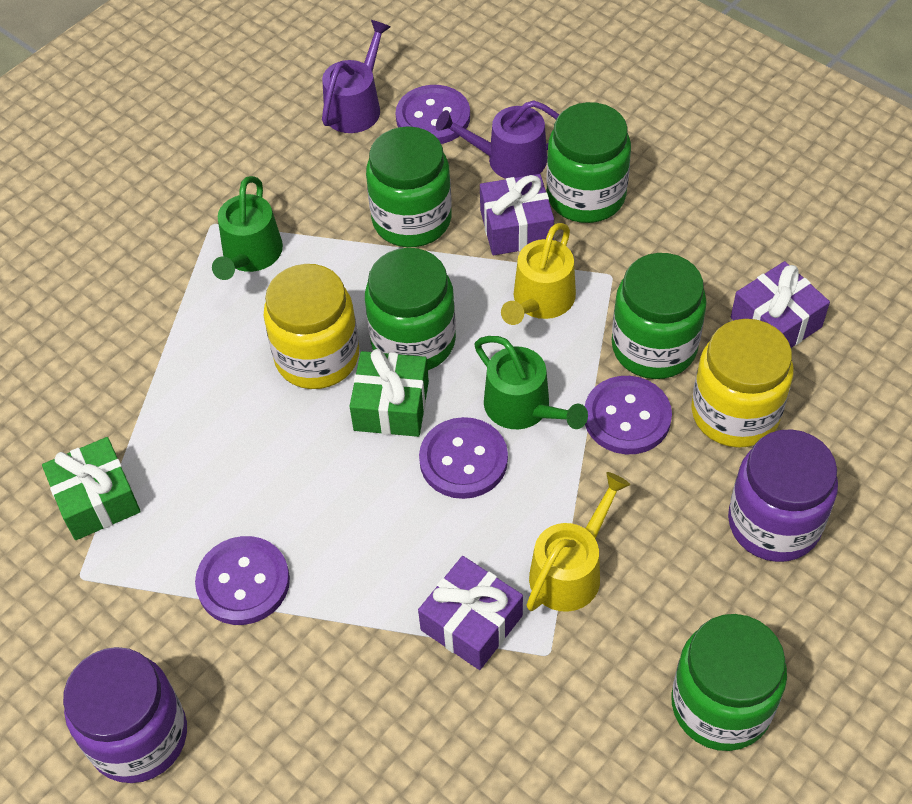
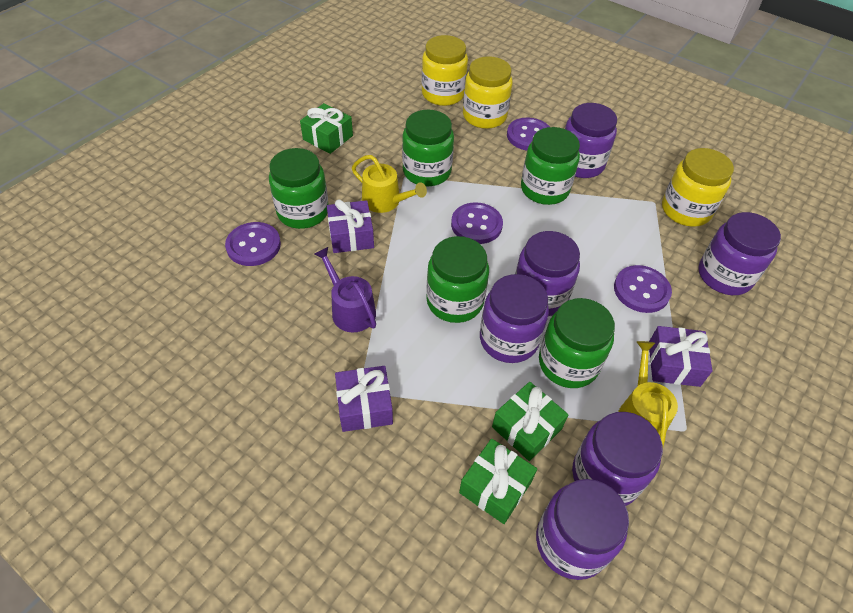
green gift: 2 -> 3
green watering can: 2 -> 0
purple jar: 2 -> 6
purple watering can: 2 -> 1
yellow jar: 2 -> 3

